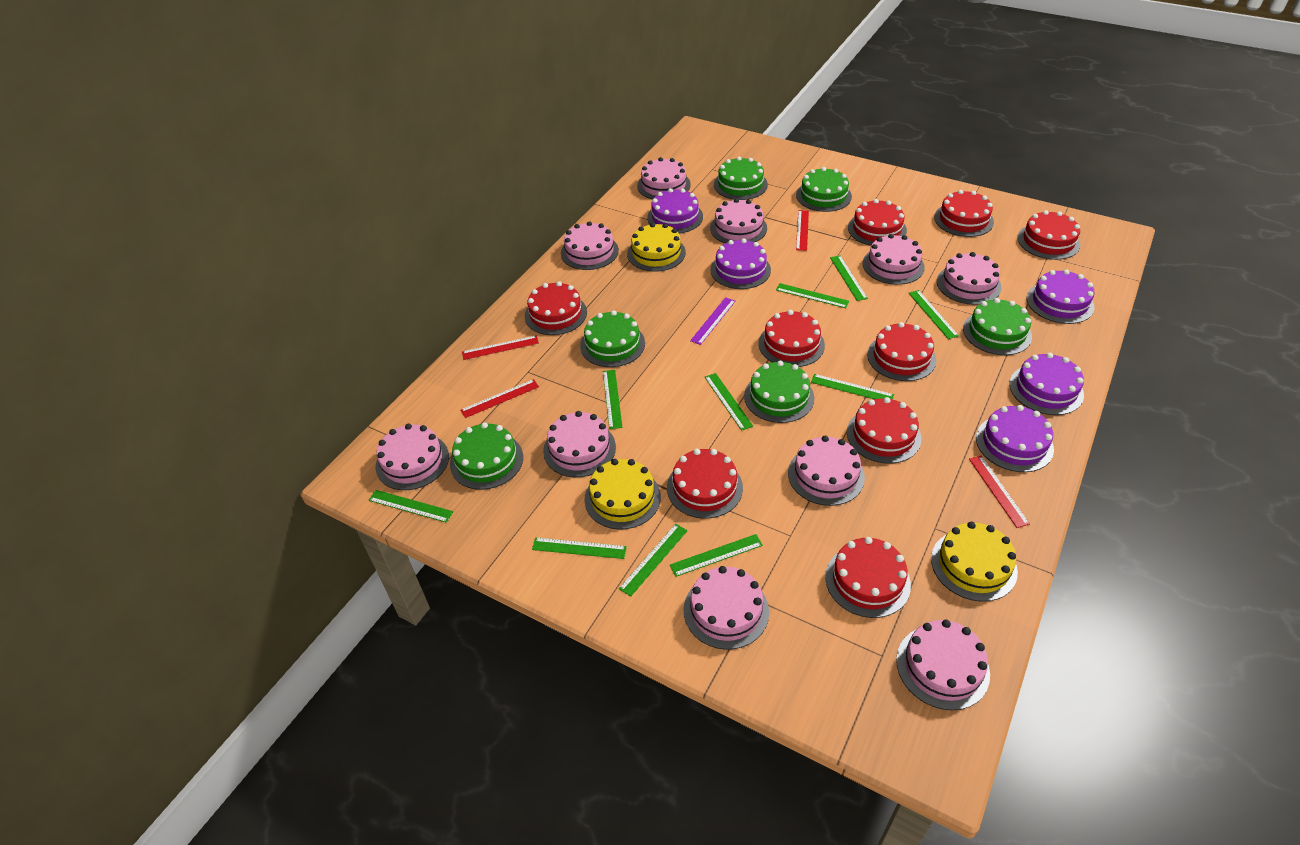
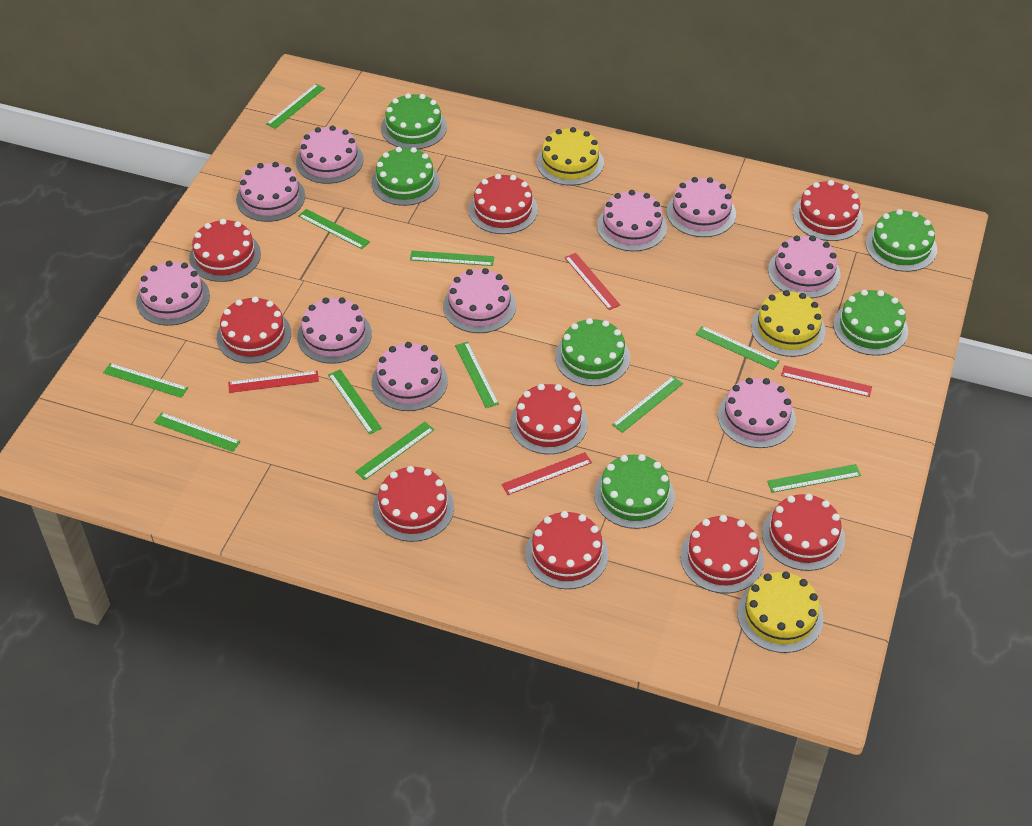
green ruler: 10 -> 11
purple cake: 5 -> 0
purple ruler: 1 -> 0

